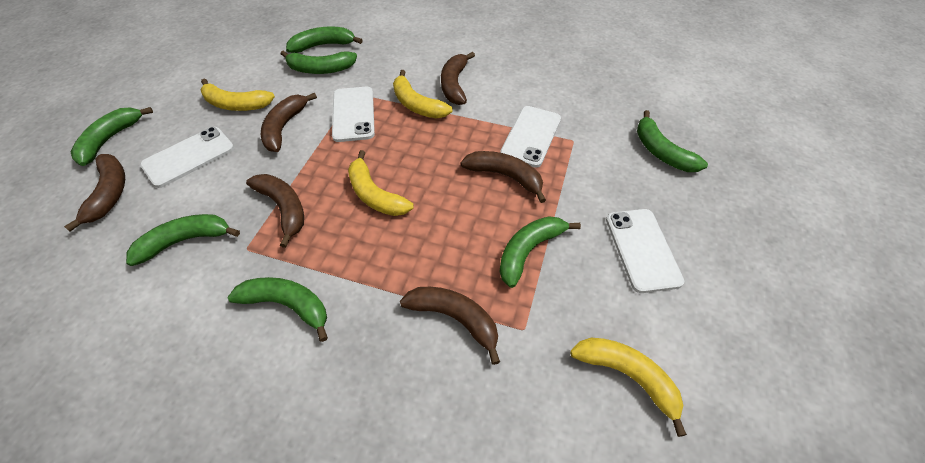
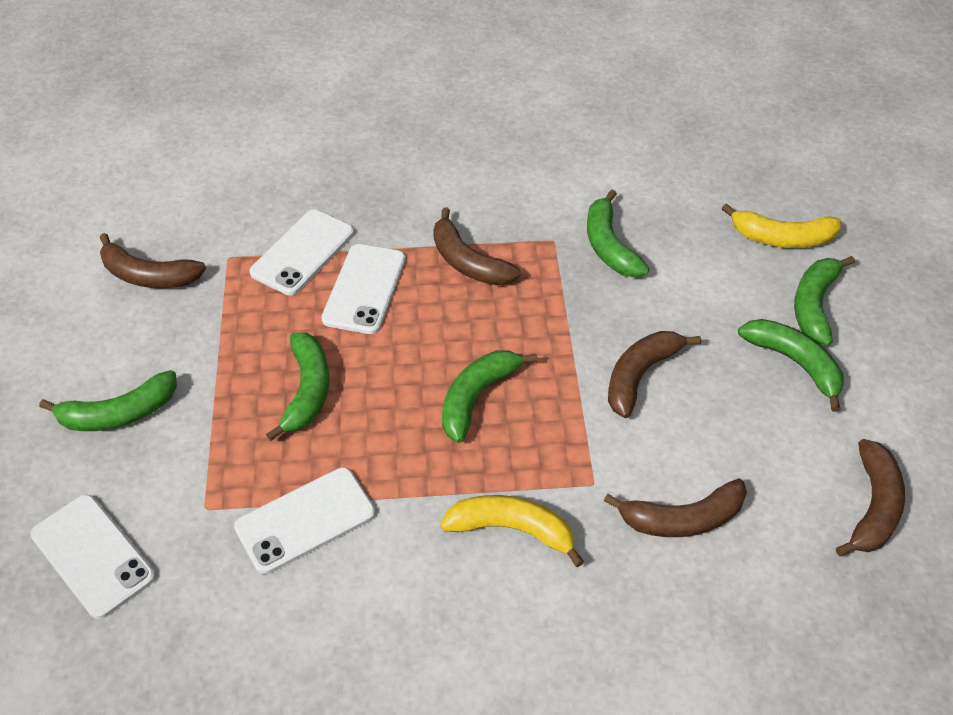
brown banana: 6 -> 5
green banana: 7 -> 6
yellow banana: 4 -> 2

